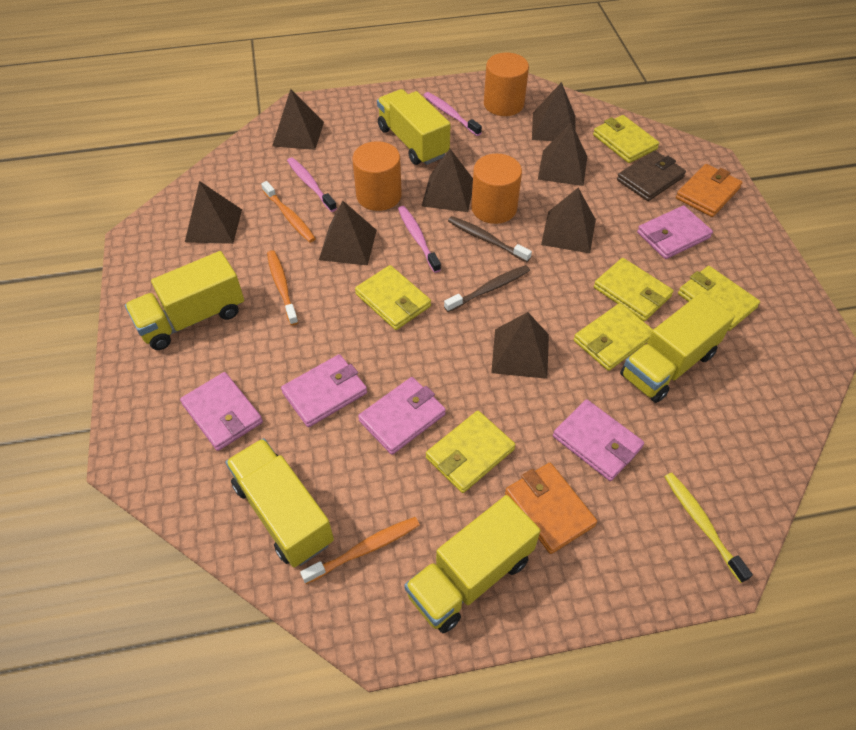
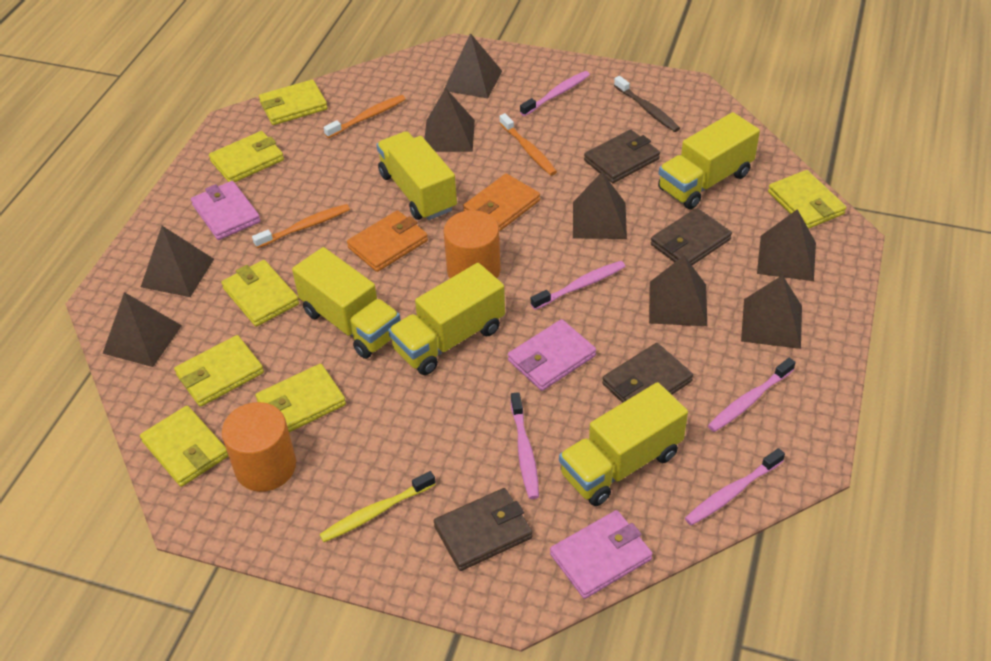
brown toothbrush: 2 -> 1
brown wallet: 1 -> 4
orange cylinder: 3 -> 2
pink toothbrush: 3 -> 5
pink wallet: 5 -> 3
yellow wallet: 6 -> 7

